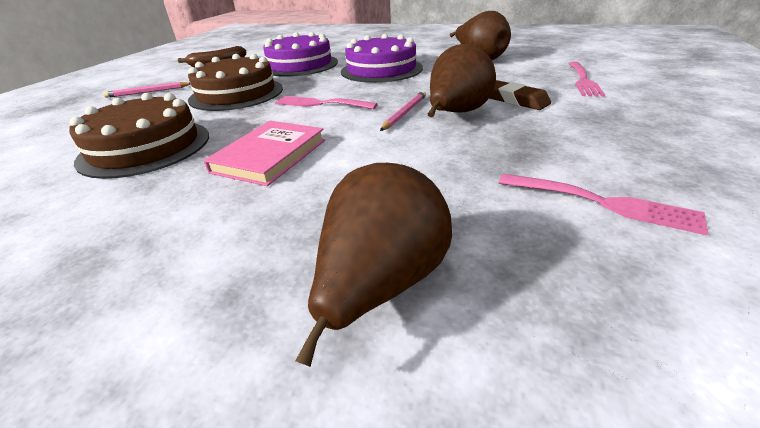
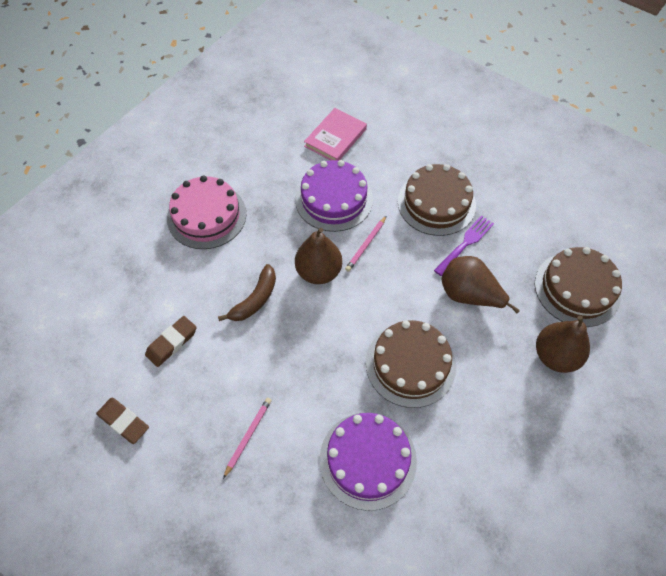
brown cake: 2 -> 3
brown eraser: 1 -> 2
pink cake: 0 -> 1
pink fork: 3 -> 0
purple fork: 0 -> 1

